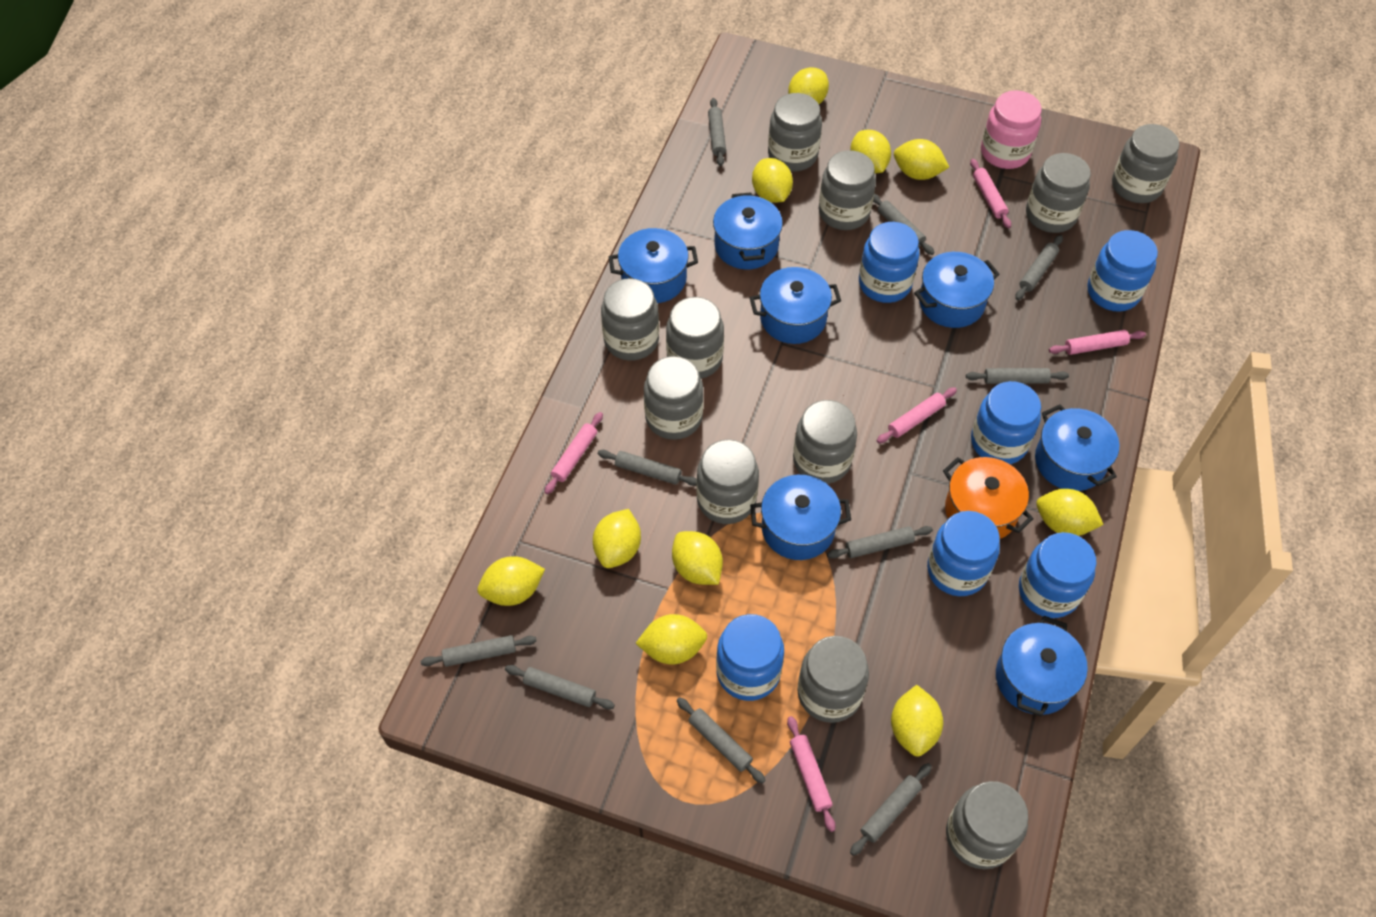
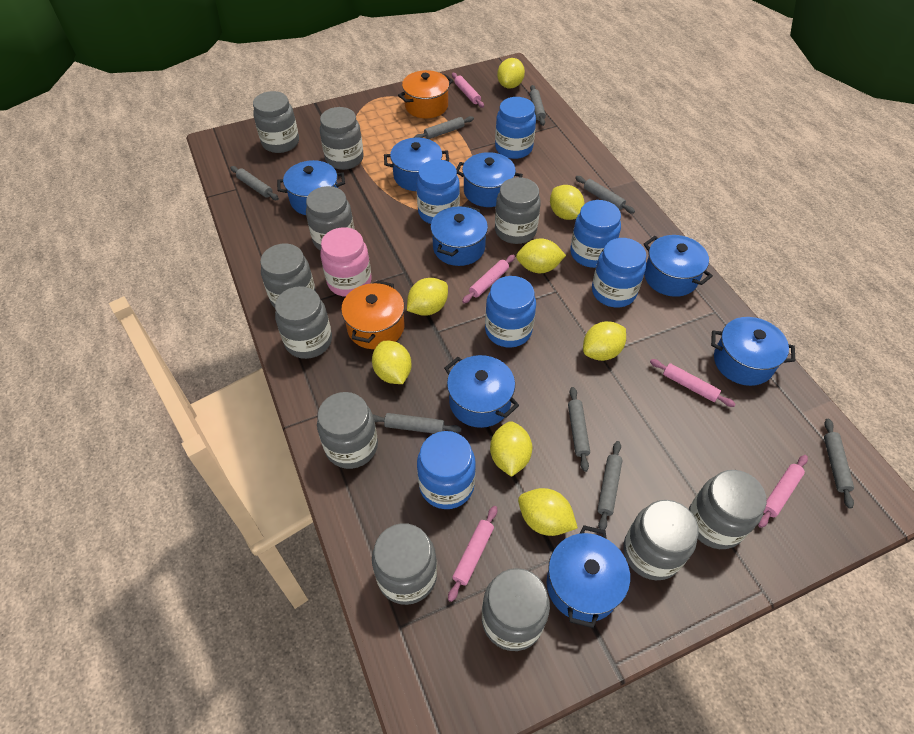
blue pot: 7 -> 8
grey rolling pin: 10 -> 8
orange pot: 1 -> 2
yellow lemon: 10 -> 8

